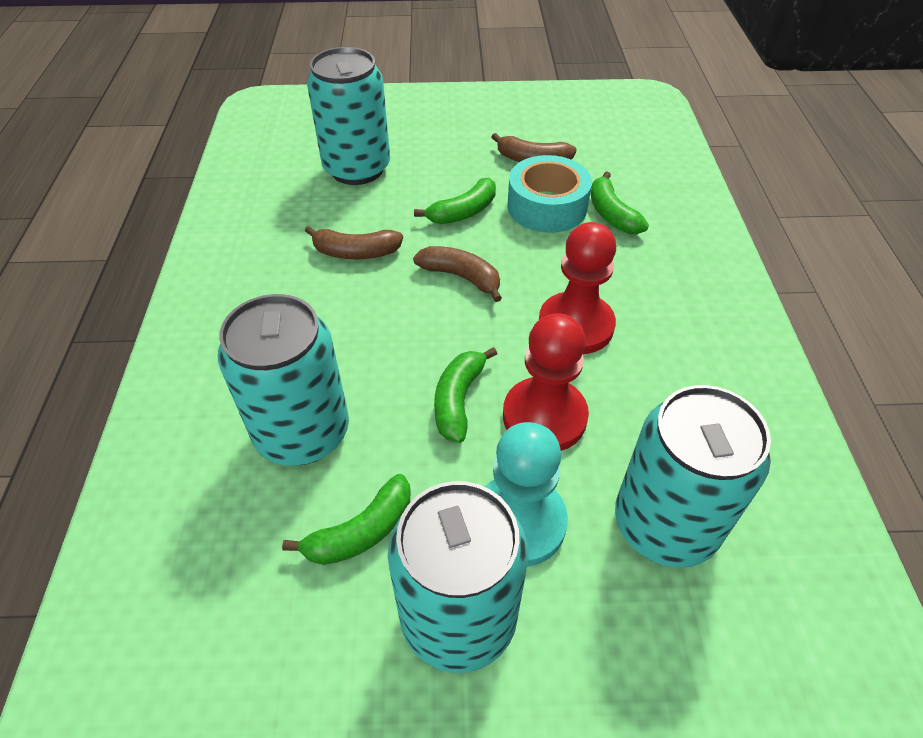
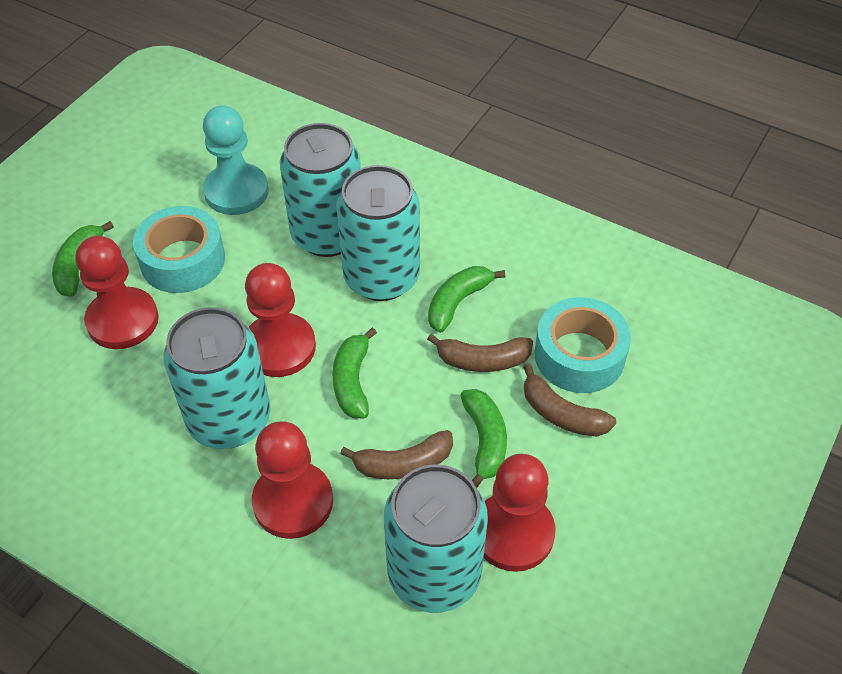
red pawn: 2 -> 4
turquoise tape: 1 -> 2

